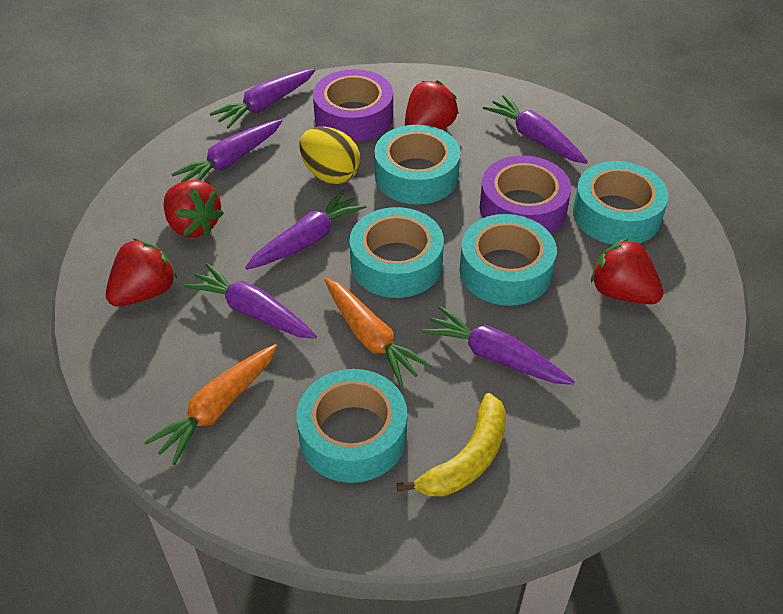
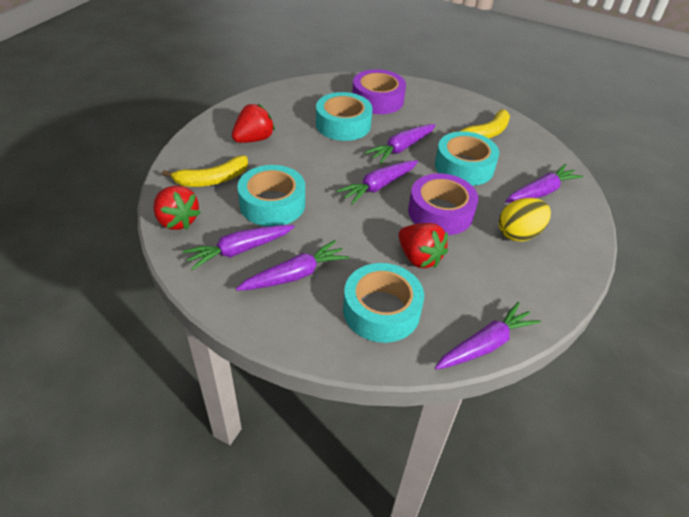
orange carrot: 2 -> 0
red strawberry: 4 -> 3
turquoise tape: 5 -> 4
yellow banana: 1 -> 2

